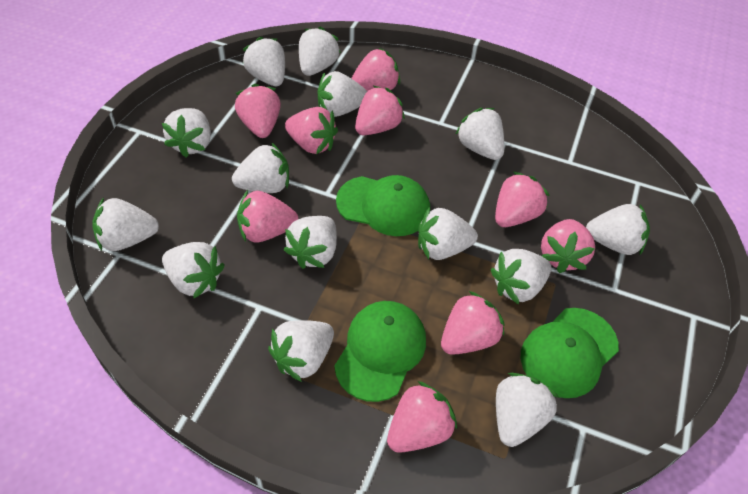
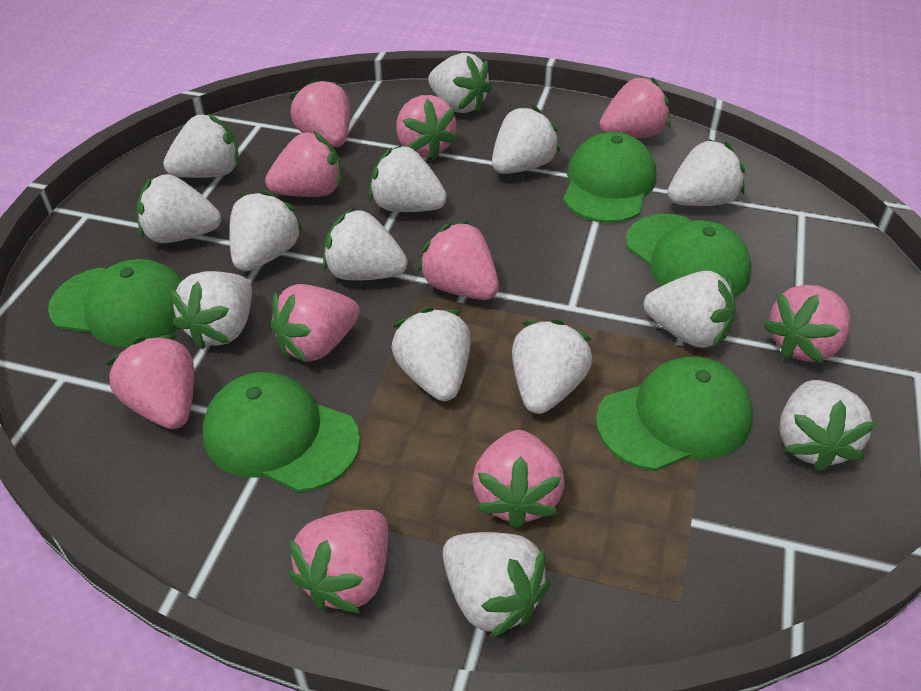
green cap: 3 -> 5
pink strawberry: 9 -> 10

